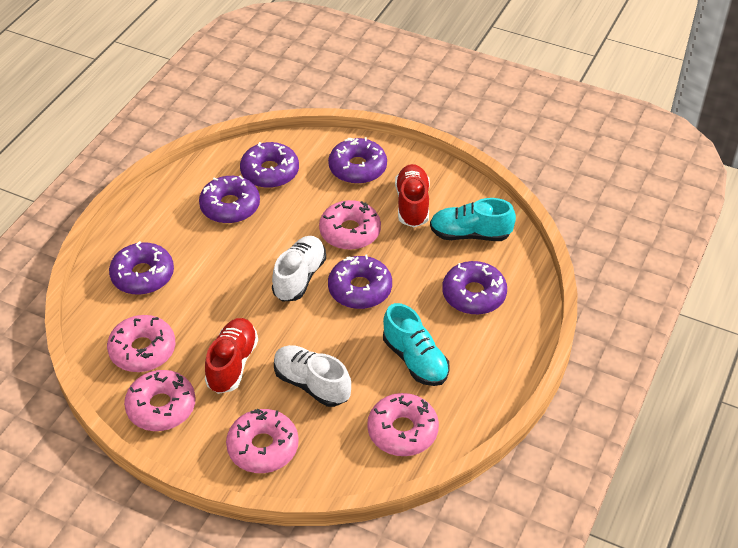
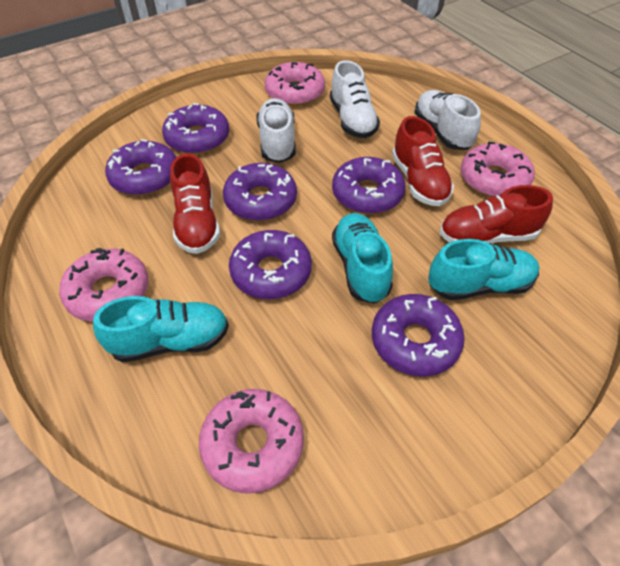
pink donut: 5 -> 4
red shoe: 2 -> 3
turquoise shoe: 2 -> 3
white shoe: 2 -> 3

